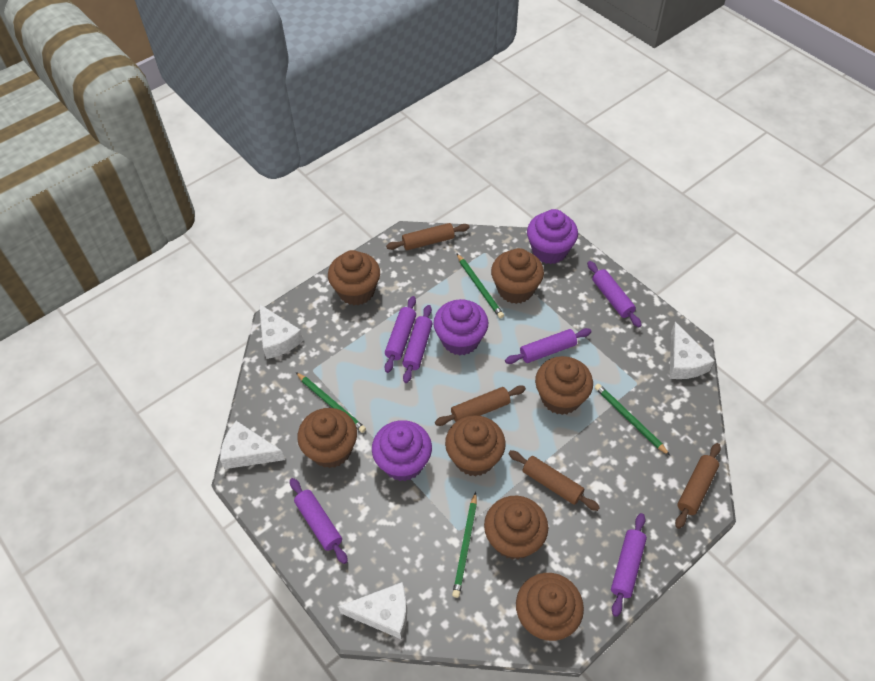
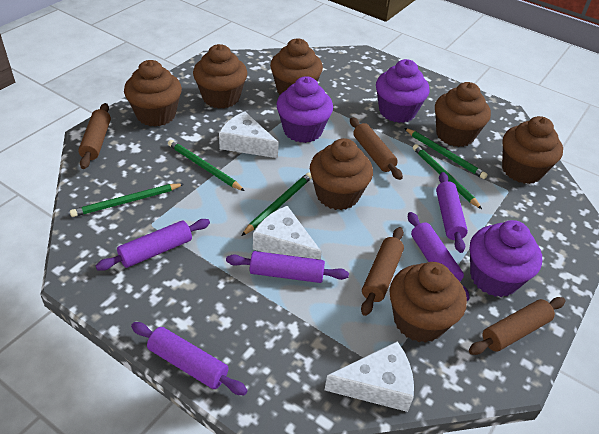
green pencil: 4 -> 5
purple rolling pin: 6 -> 5
white cheese: 4 -> 3

